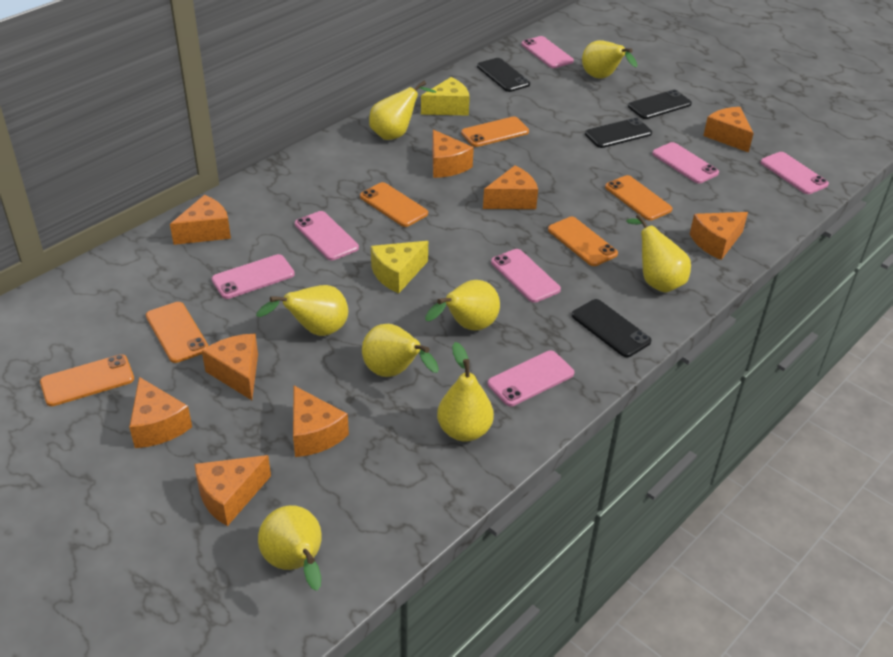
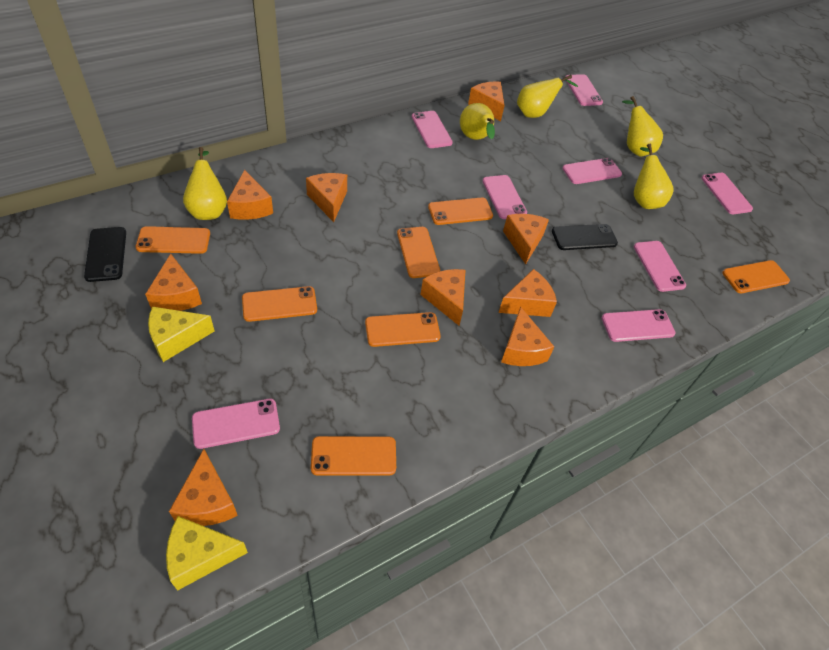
black phone: 4 -> 2
orange phone: 6 -> 7
pink phone: 7 -> 8
yellow pear: 8 -> 5

